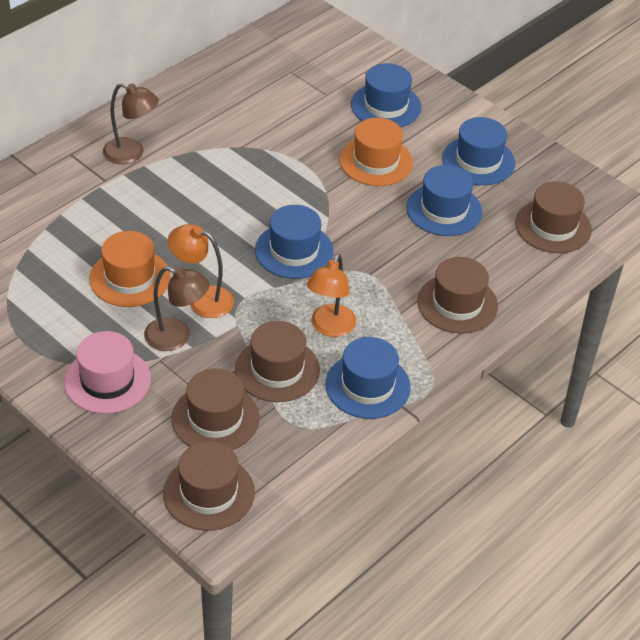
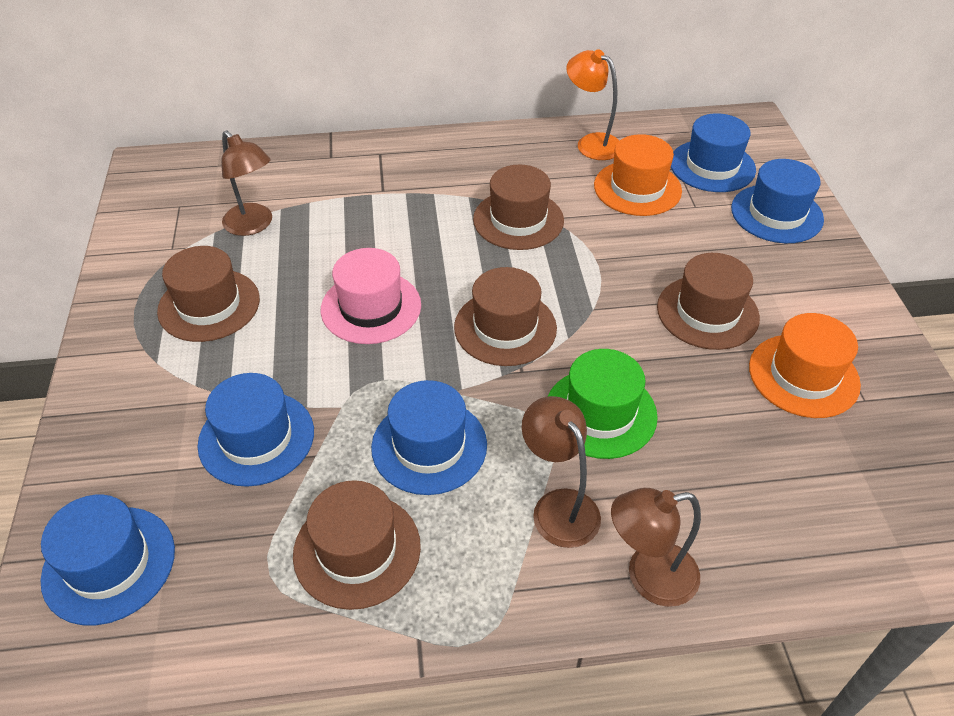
brown lamp: 2 -> 3
green hat: 0 -> 1
orange lamp: 2 -> 1

